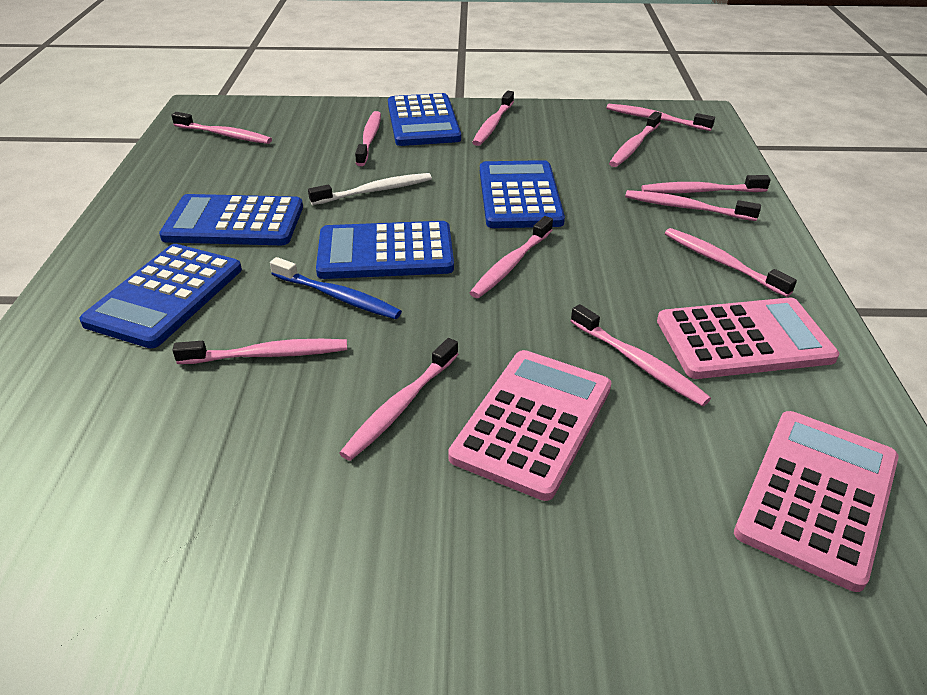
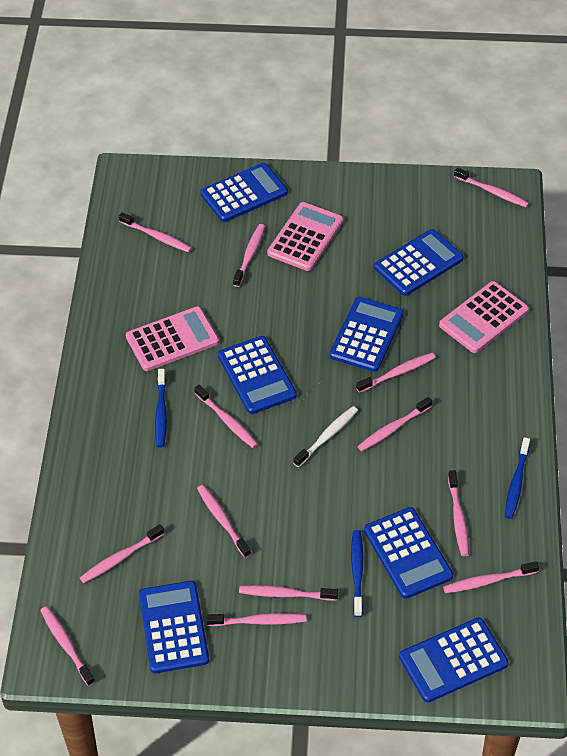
blue calculator: 5 -> 7
blue toothbrush: 1 -> 3
pink toothbrush: 12 -> 13

